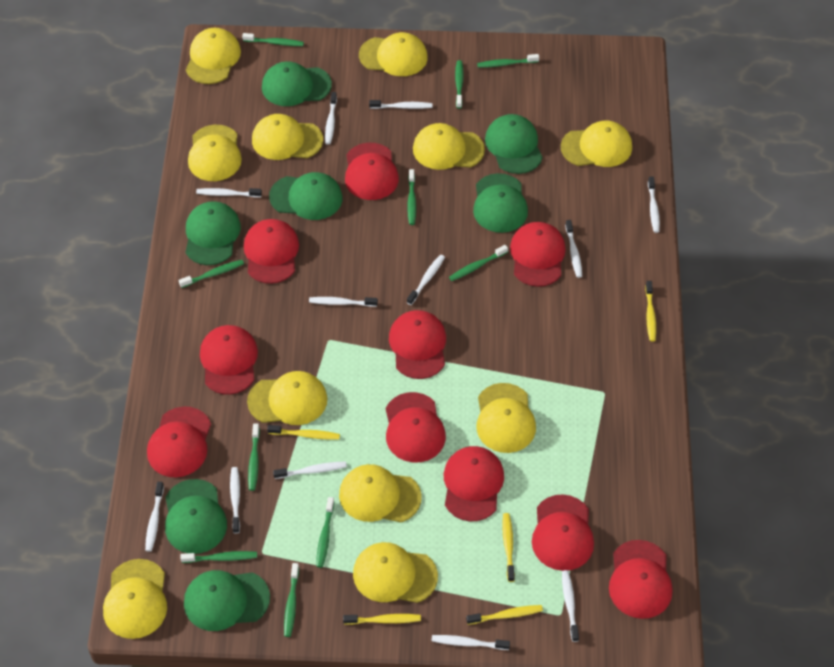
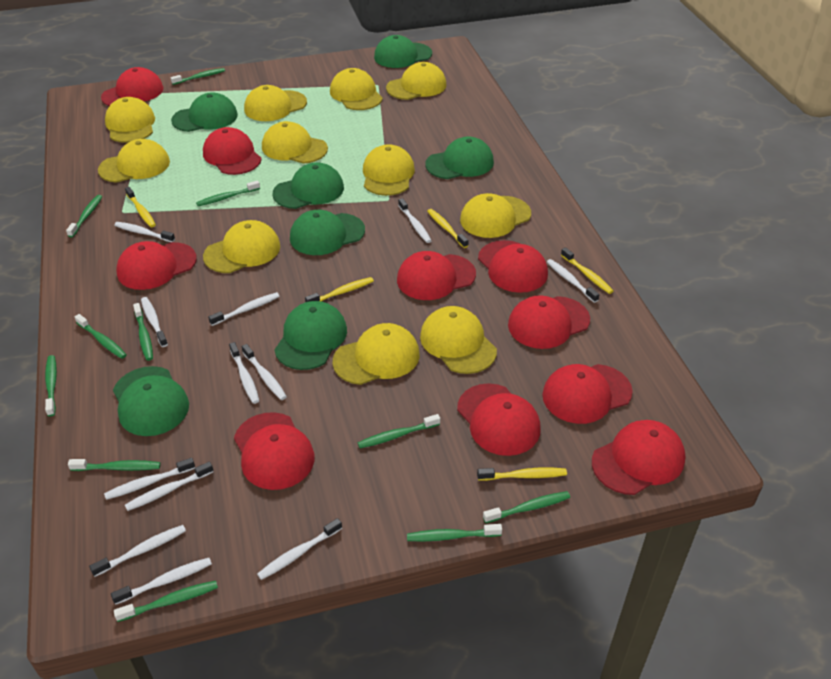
green toothbrush: 10 -> 11

